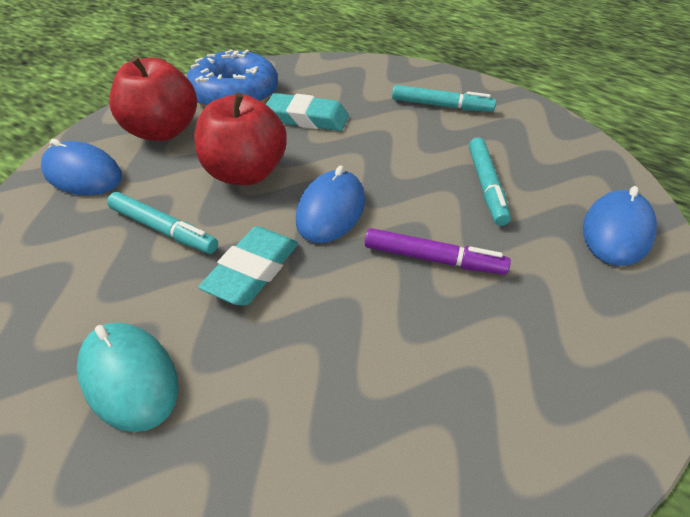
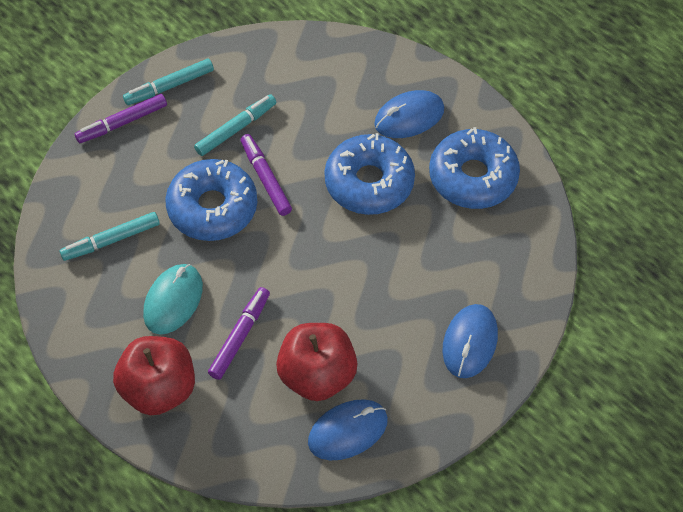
blue donut: 1 -> 3
purple marker: 1 -> 3
turquoise eraser: 2 -> 0

